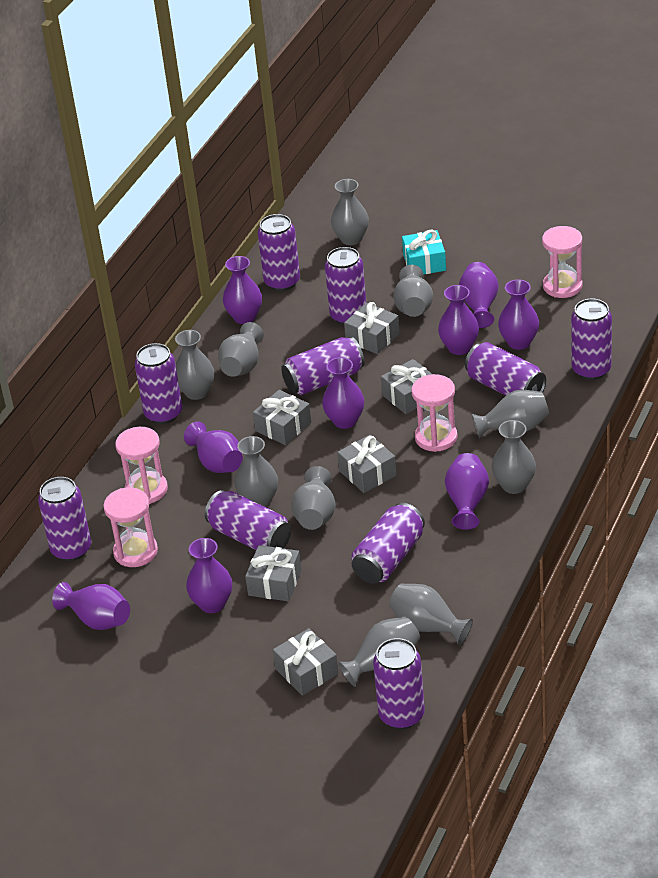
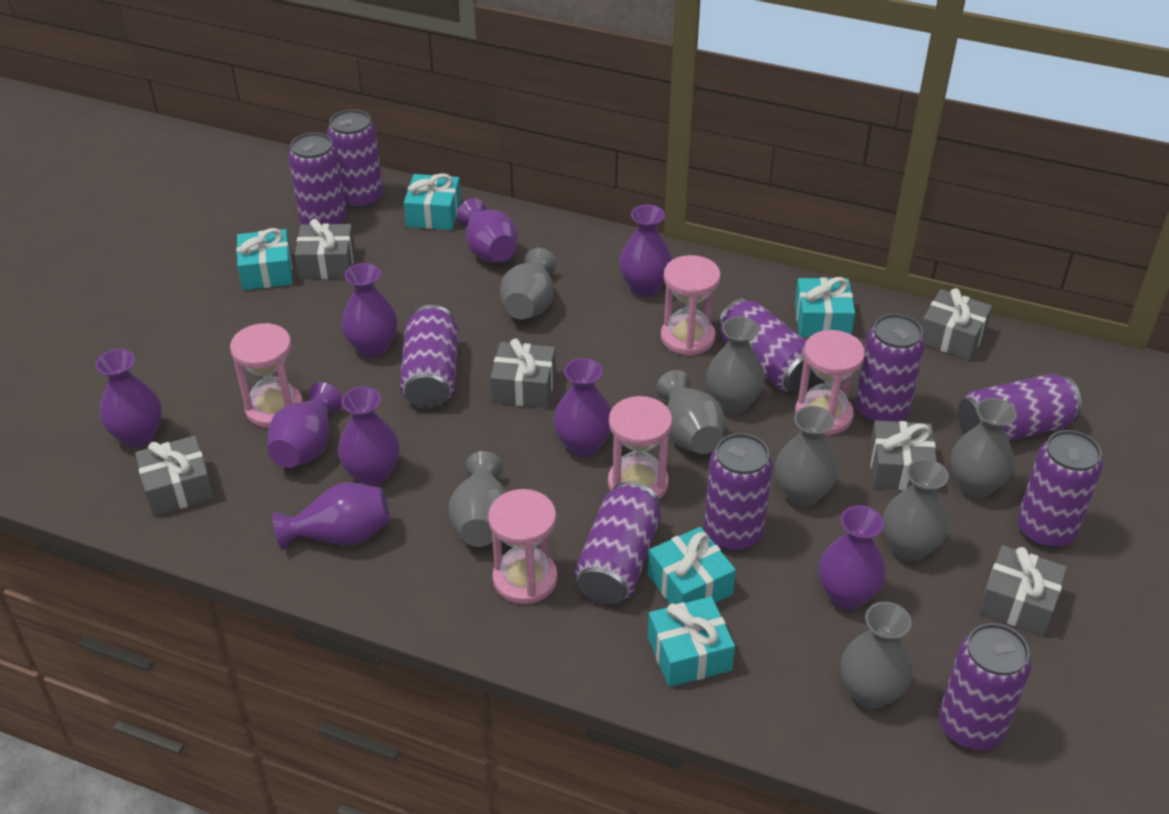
grey vase: 10 -> 8
pink hourglass: 4 -> 5
turquoise gift: 1 -> 5

